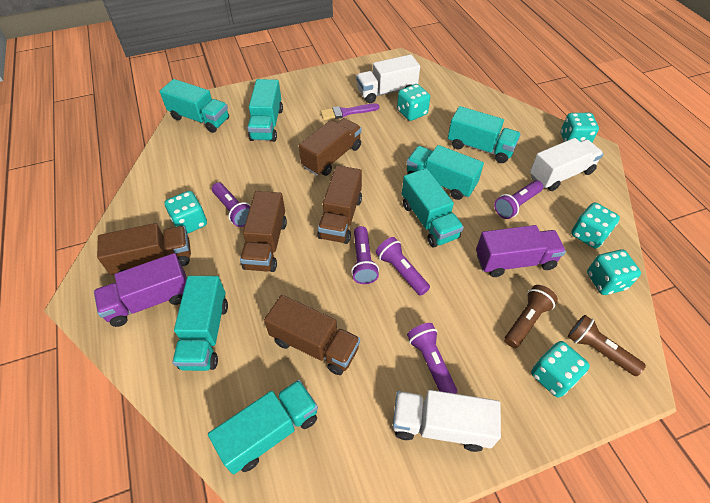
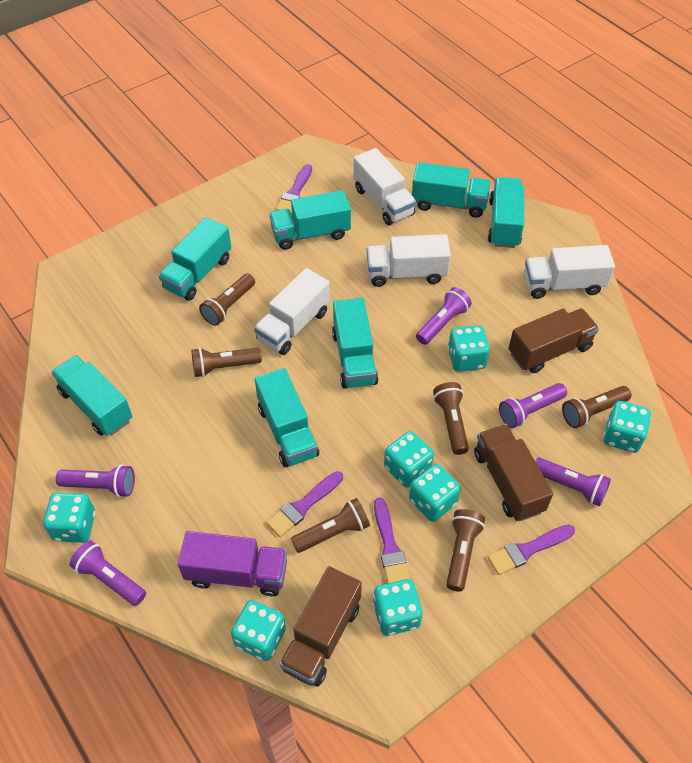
brown flashlight: 2 -> 6
brown truck: 5 -> 3
purple brush: 1 -> 4
purple truck: 2 -> 1
turquoise dice: 6 -> 7
white truck: 3 -> 4

